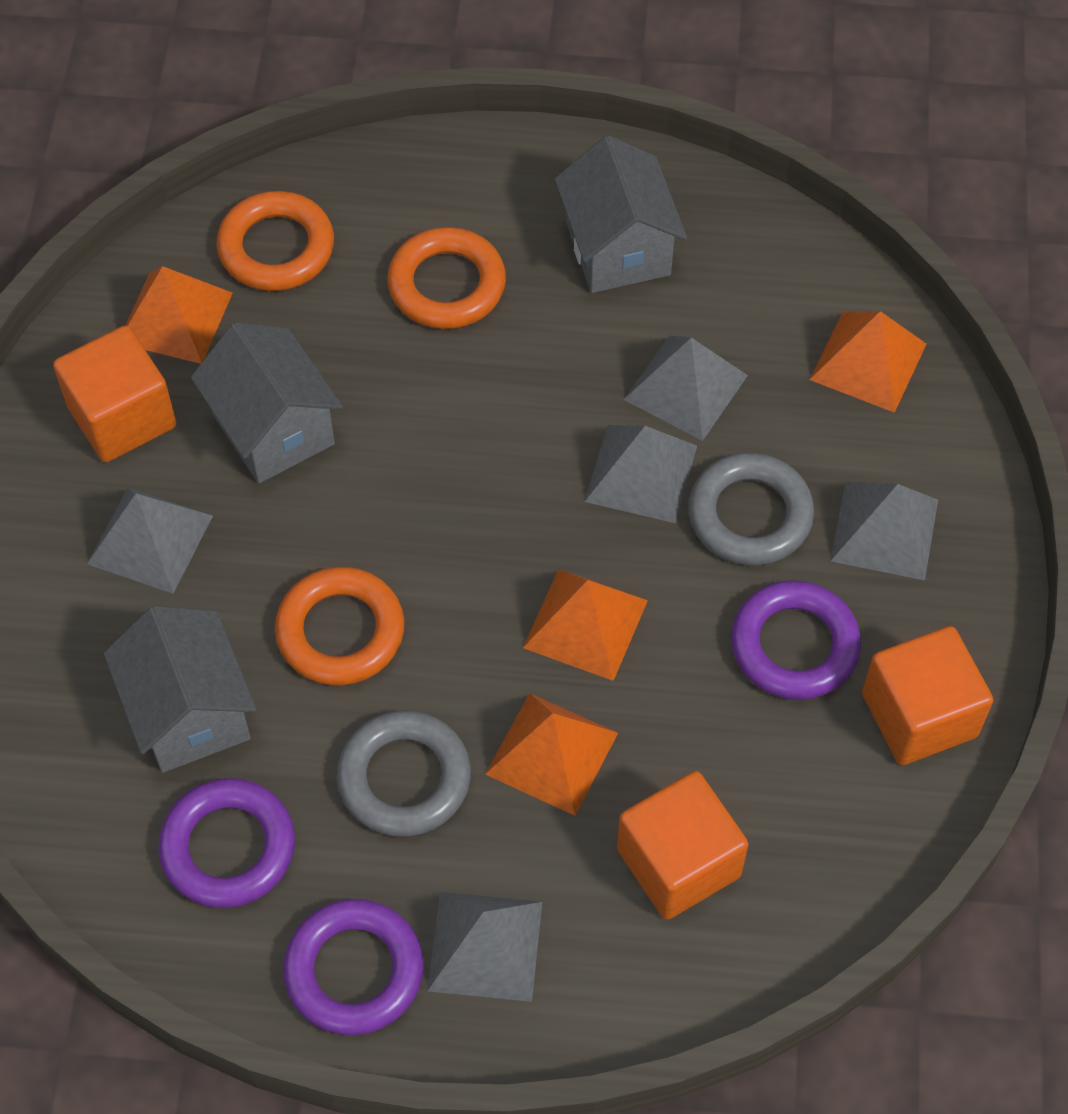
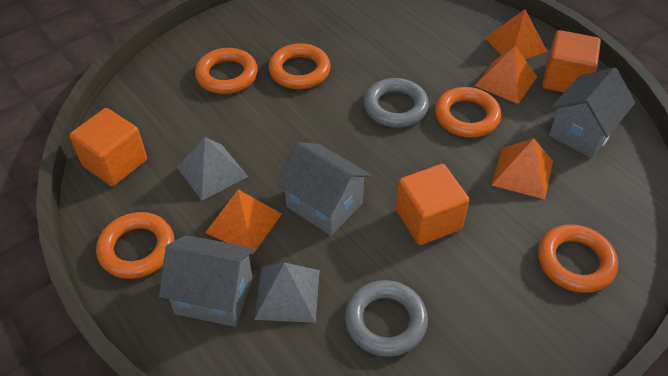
grey pyramid: 5 -> 2
orange ring: 3 -> 5
purple ring: 3 -> 0

